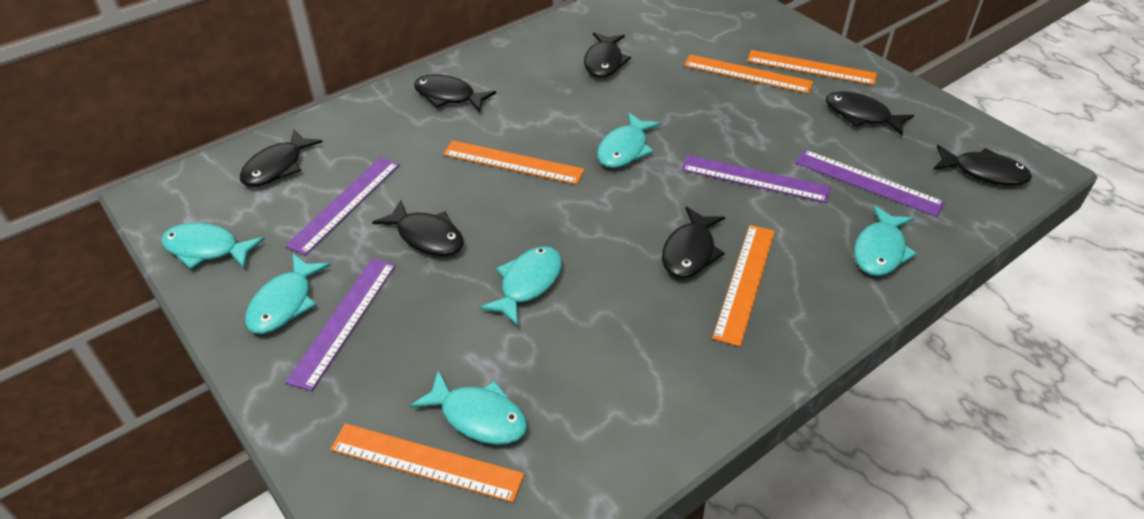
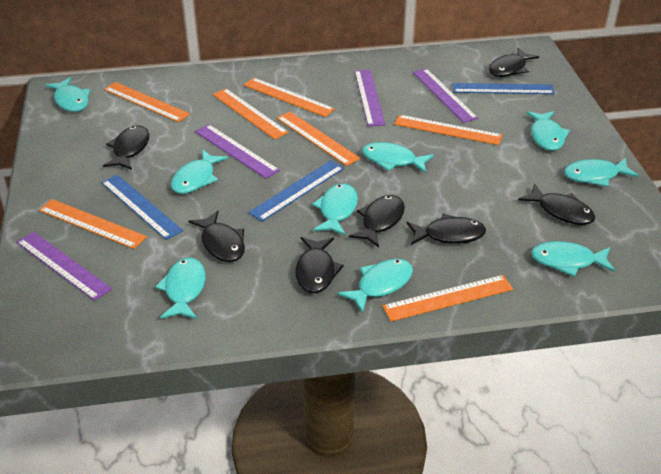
blue ruler: 0 -> 3
orange ruler: 5 -> 7
turquoise fish: 6 -> 9

